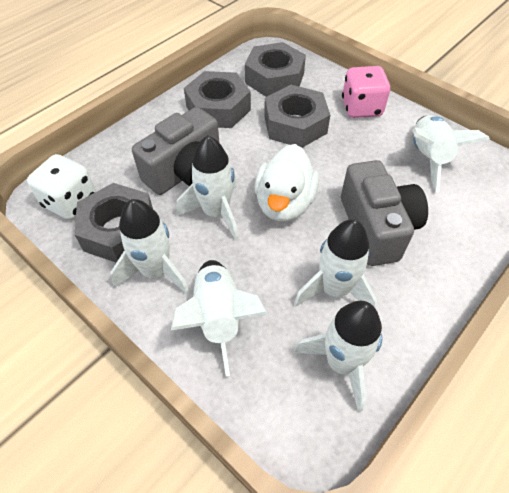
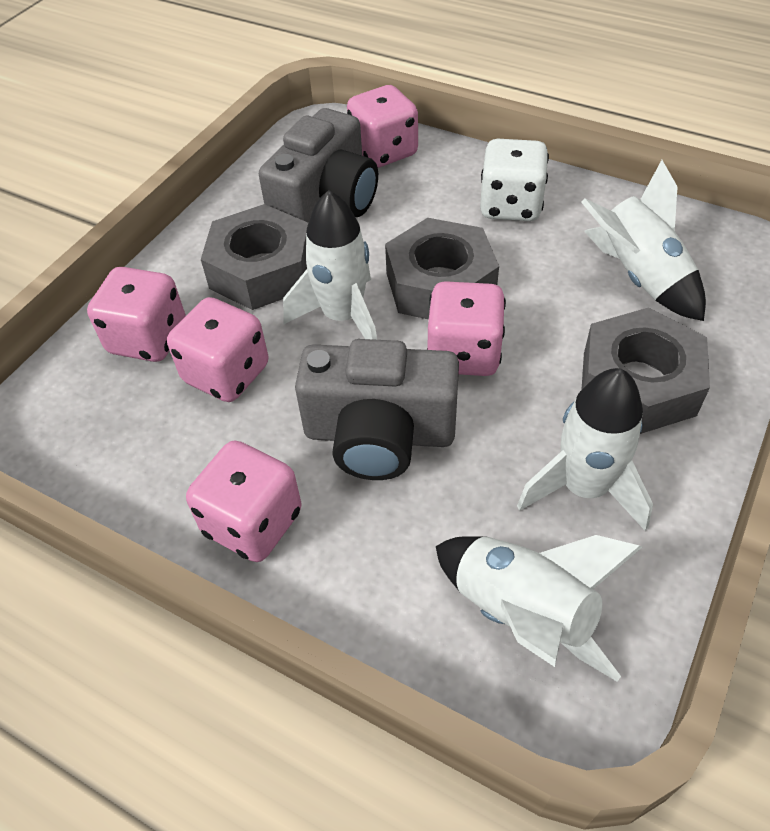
grey nut: 4 -> 3
pink dice: 1 -> 5
white duck: 1 -> 0
white rocket: 6 -> 4

